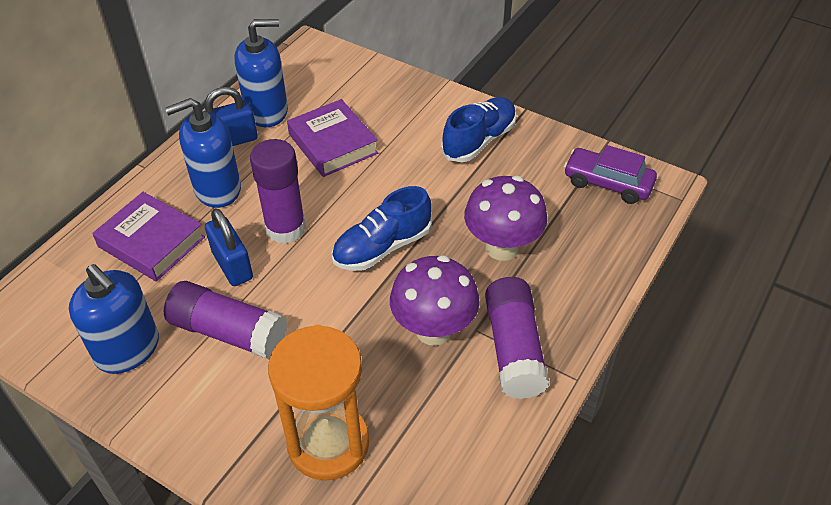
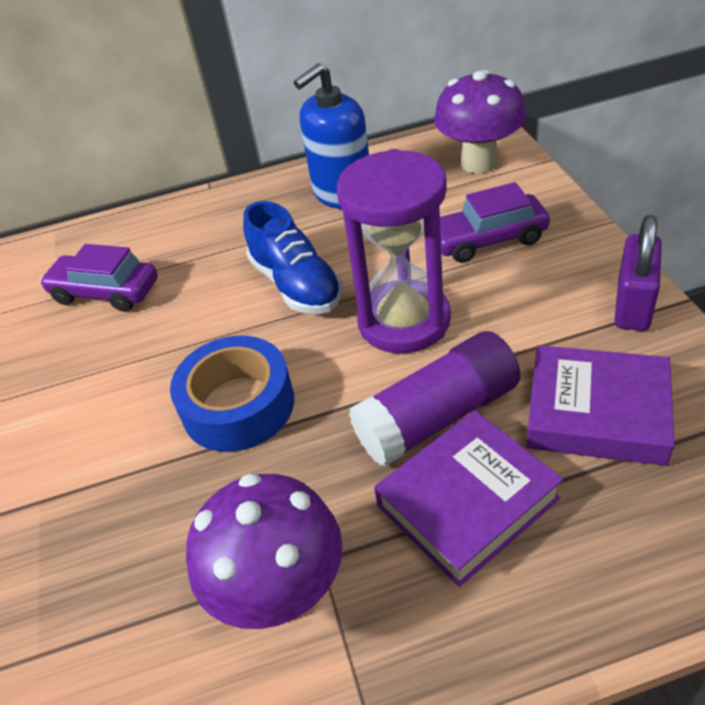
blue padlock: 2 -> 0
blue shoe: 2 -> 1
blue soap dispenser: 3 -> 1
blue tape: 0 -> 1
orange hourglass: 1 -> 0
purple car: 1 -> 2
purple glue stick: 3 -> 1
purple hourglass: 0 -> 1
purple padlock: 0 -> 1

